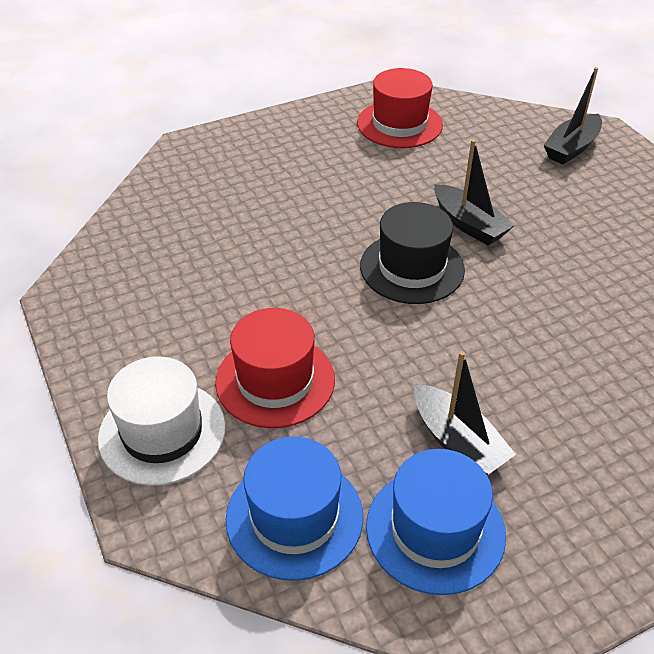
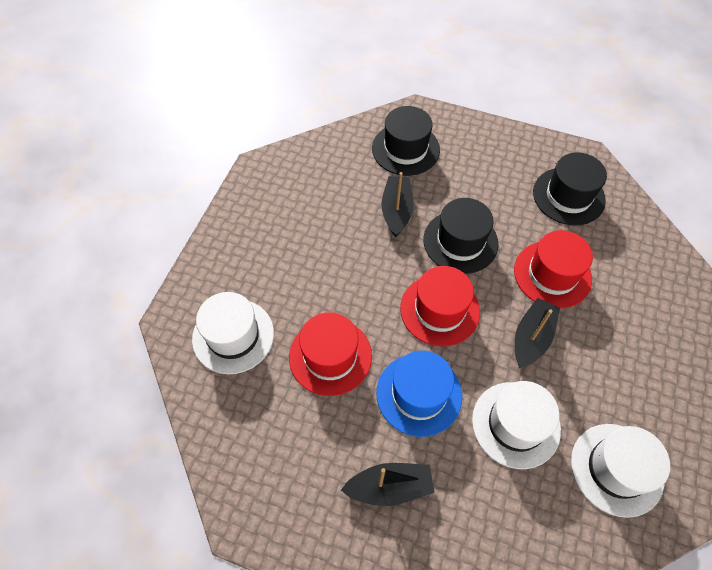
black hat: 1 -> 3
blue hat: 2 -> 1
red hat: 2 -> 3
white hat: 1 -> 3

